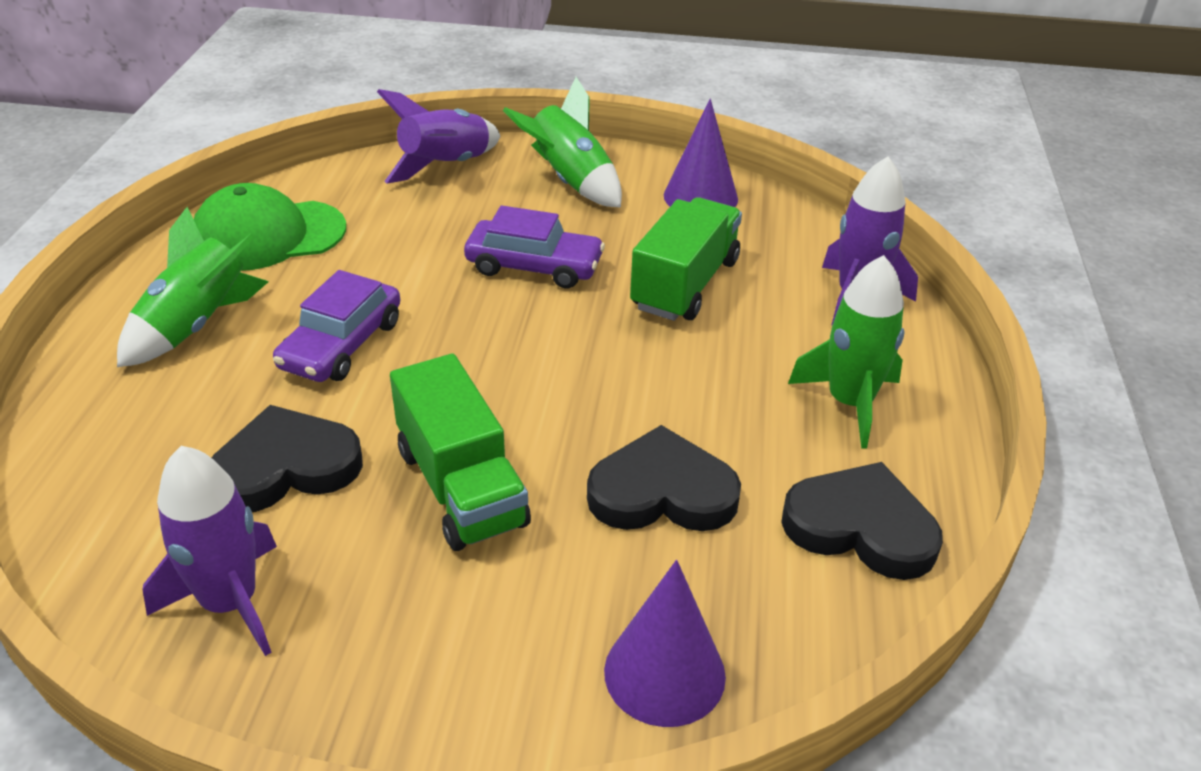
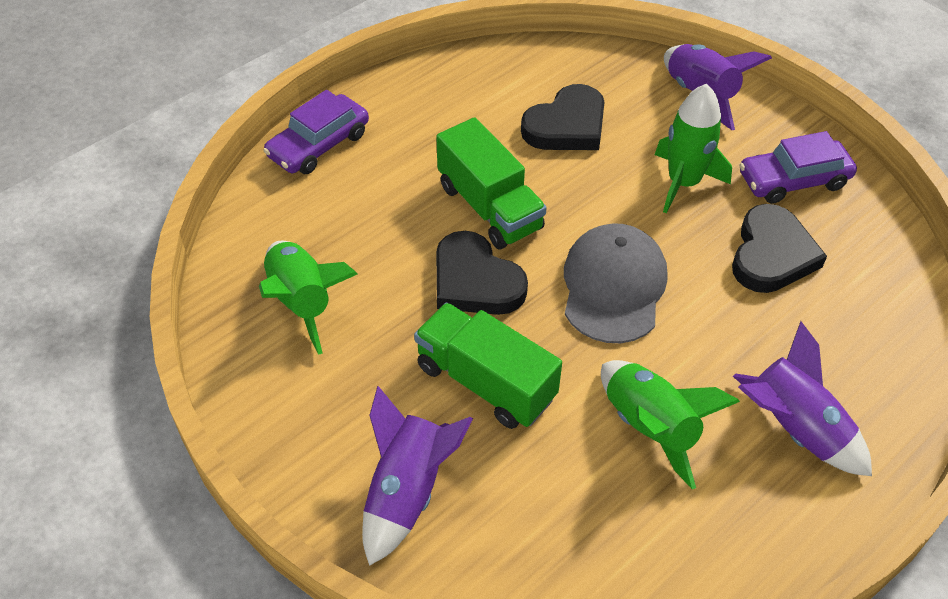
green cap: 1 -> 0
grey cap: 0 -> 1
purple cone: 2 -> 0

